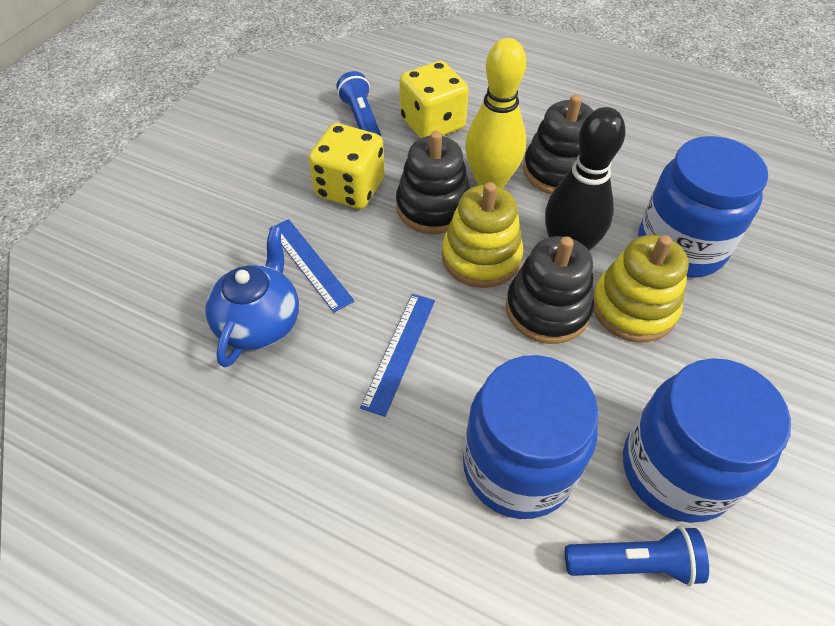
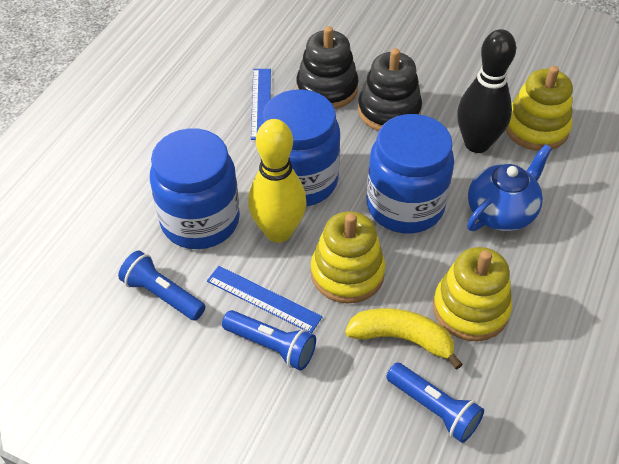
black stacking toy: 3 -> 2
blue flashlight: 2 -> 3
yellow banana: 0 -> 1
yellow dice: 2 -> 0
yellow stacking toy: 2 -> 3

